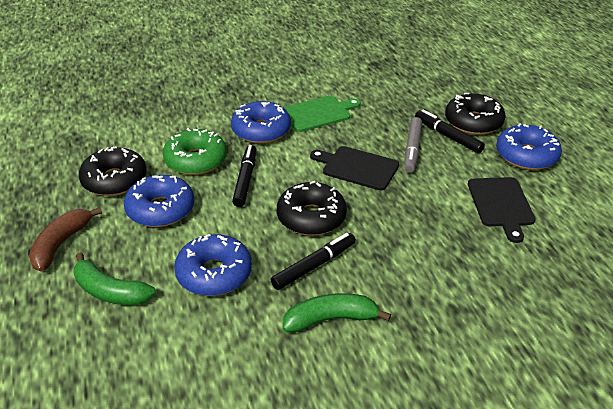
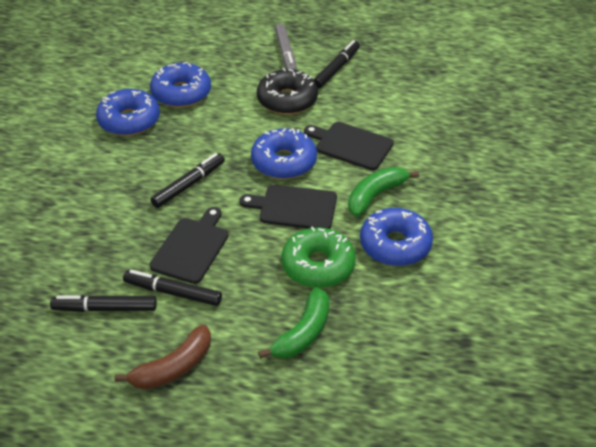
black cutting board: 2 -> 3
black donut: 3 -> 1
black marker: 3 -> 4
green cutting board: 1 -> 0

